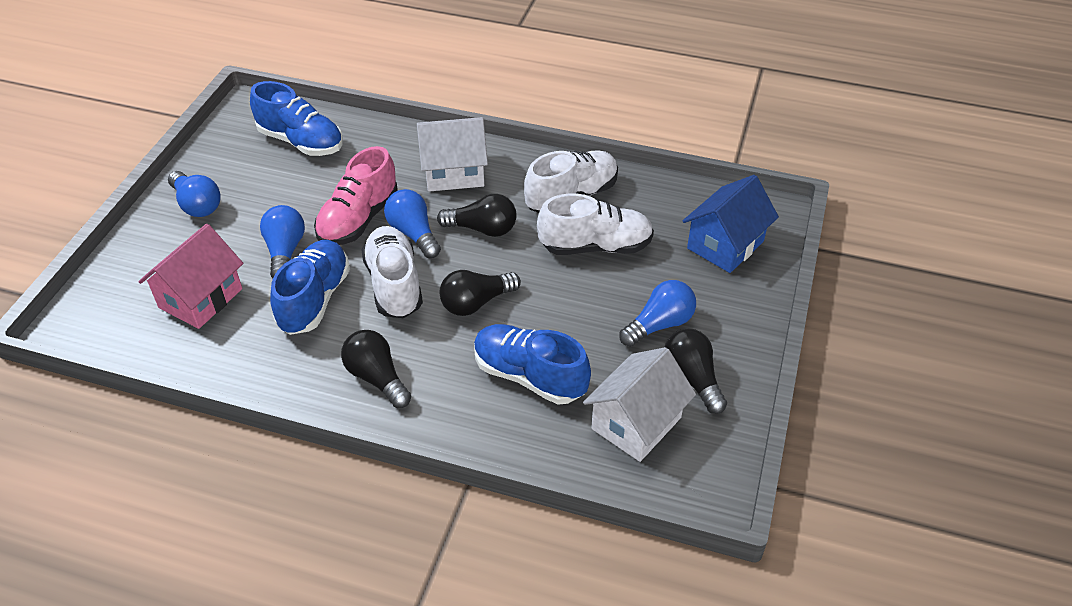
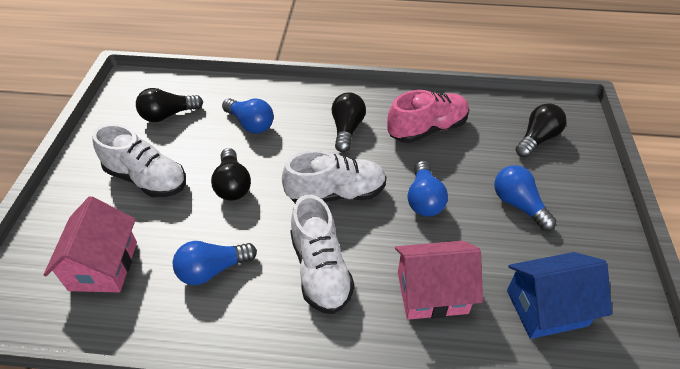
blue shoe: 3 -> 0
pink house: 1 -> 2
white house: 2 -> 0

